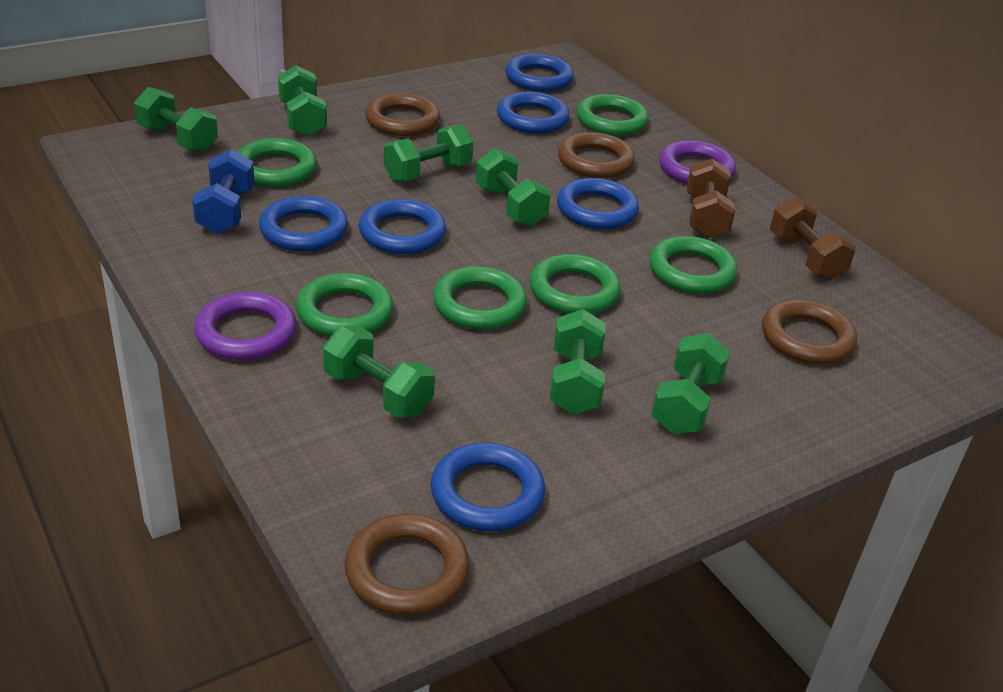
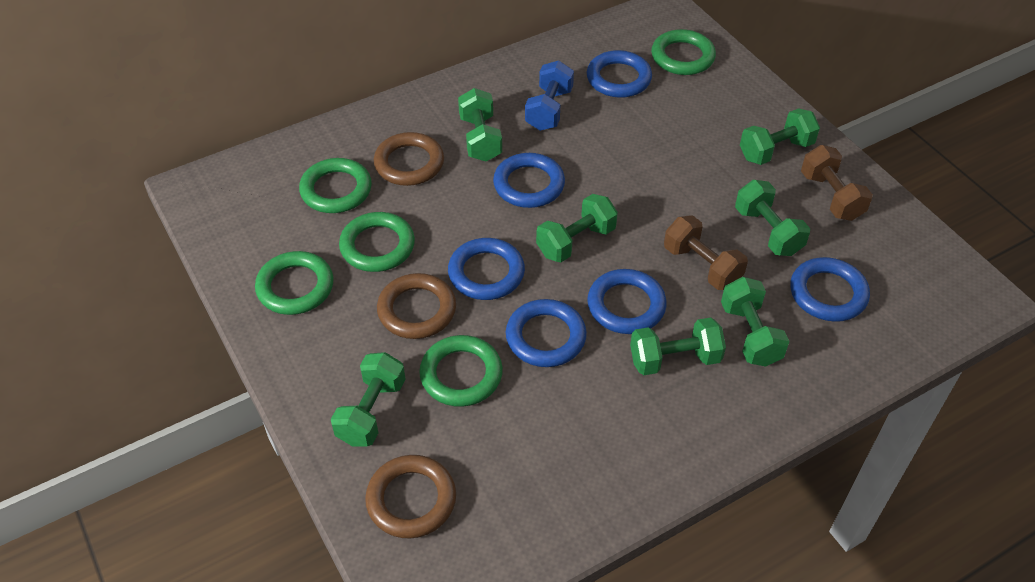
brown ring: 4 -> 3
green ring: 6 -> 5
purple ring: 2 -> 0

